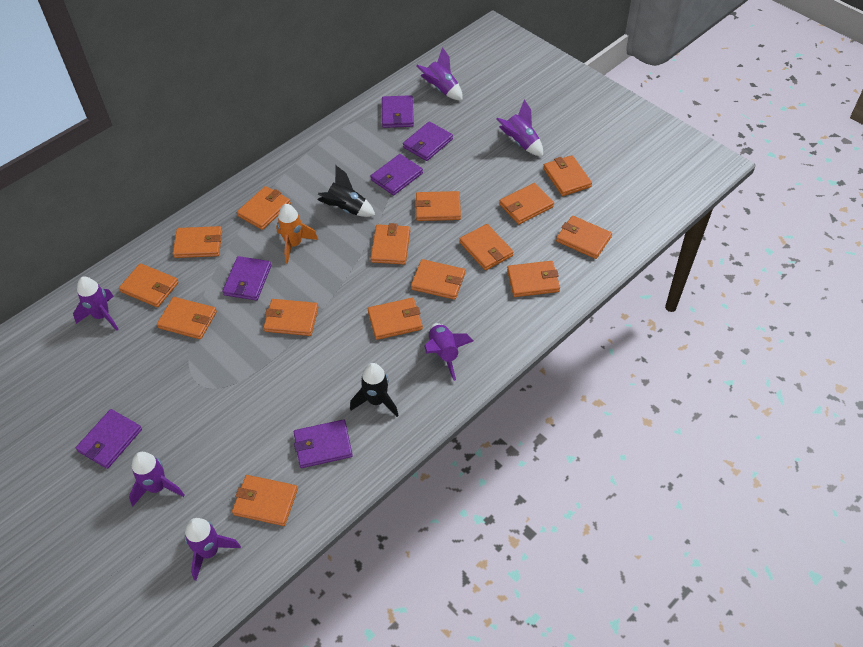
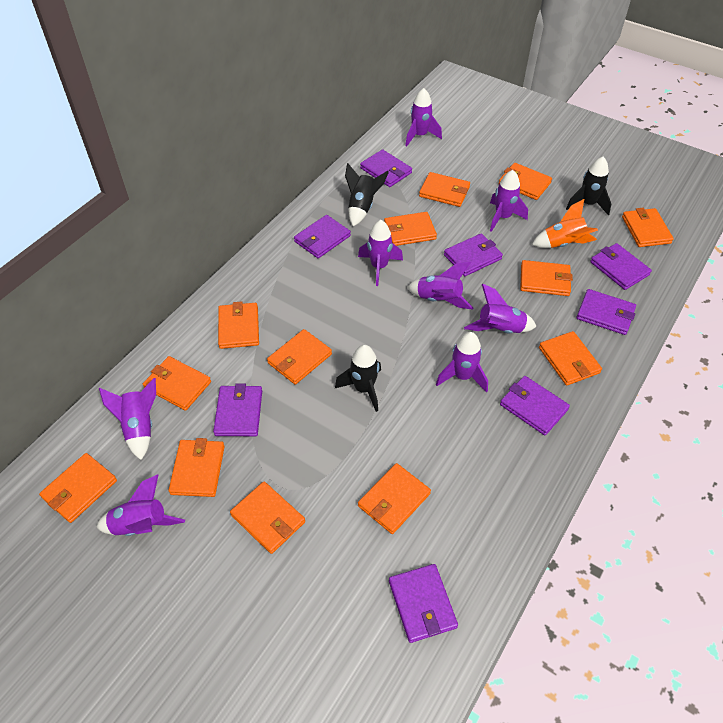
black rocket: 2 -> 3
orange wallet: 15 -> 13
purple rocket: 6 -> 8
purple wallet: 6 -> 8

